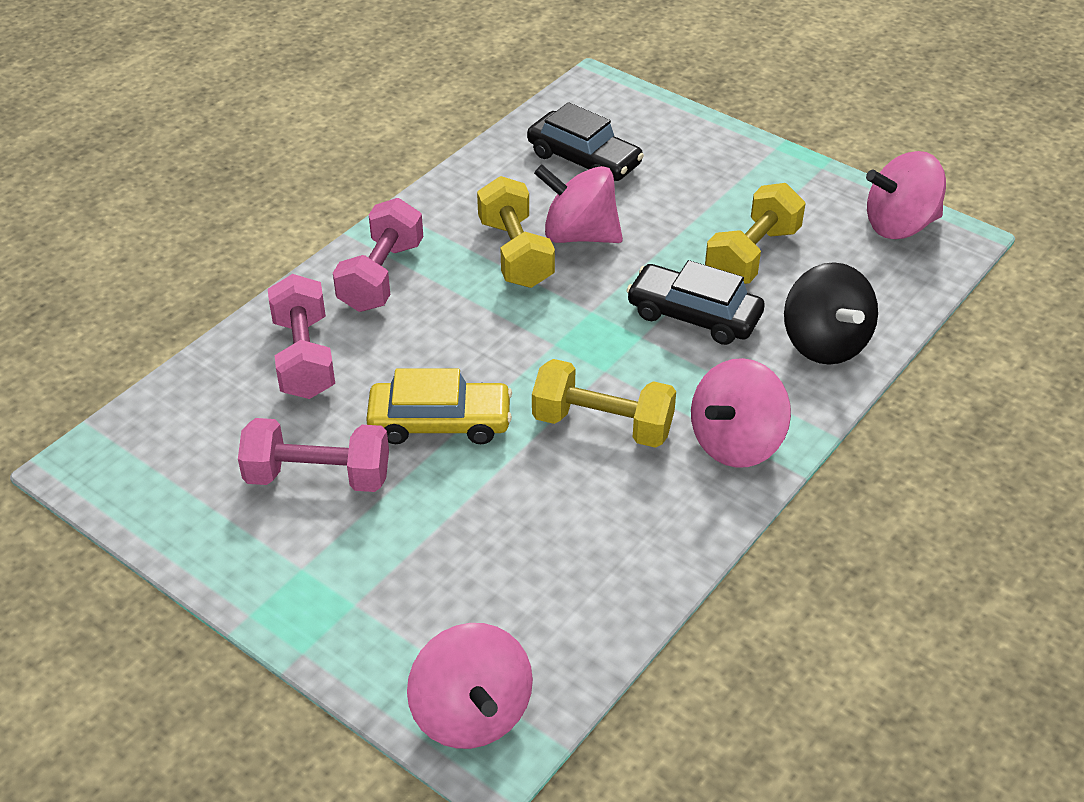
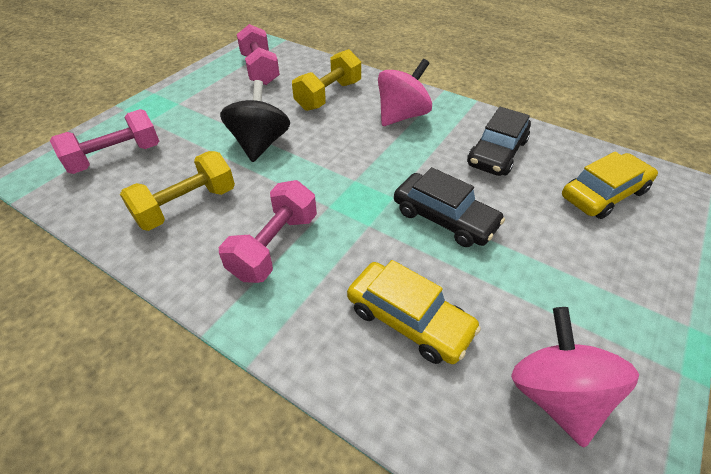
pink spinning top: 4 -> 2
yellow car: 1 -> 2
yellow dumbbell: 3 -> 2

